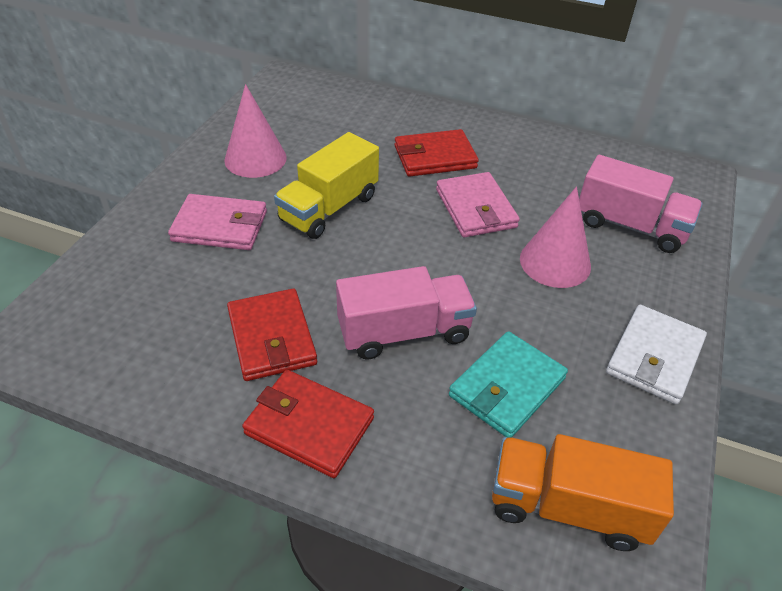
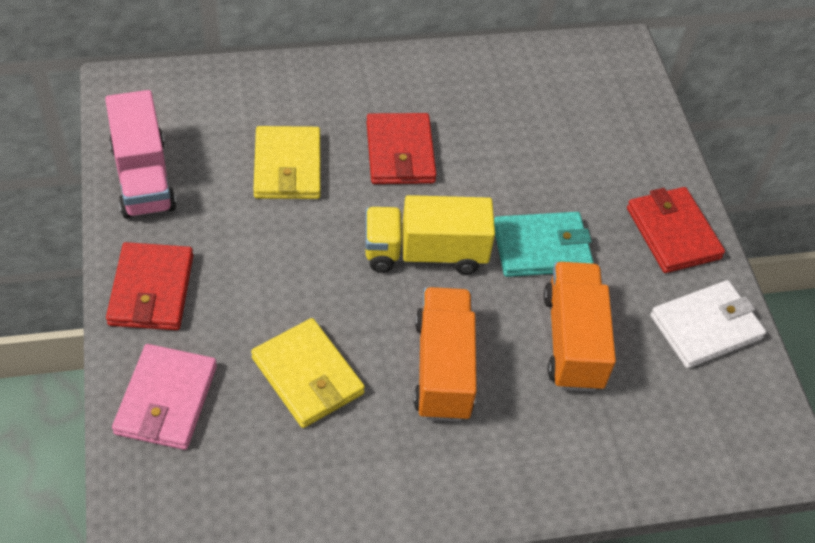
orange truck: 1 -> 2
pink cone: 2 -> 0
pink truck: 2 -> 1
pink wallet: 2 -> 1
yellow wallet: 0 -> 2

